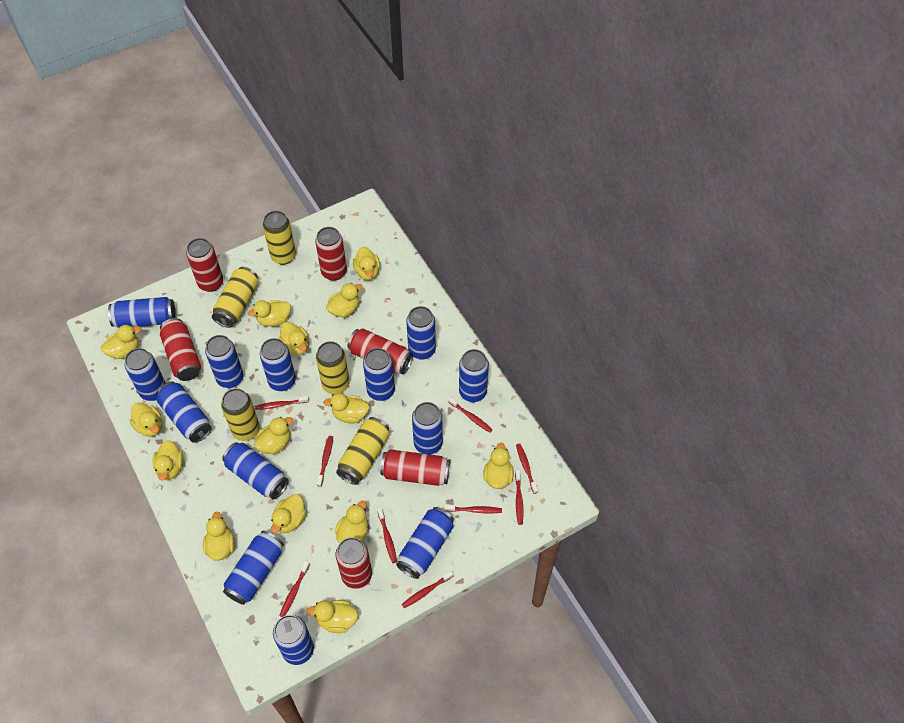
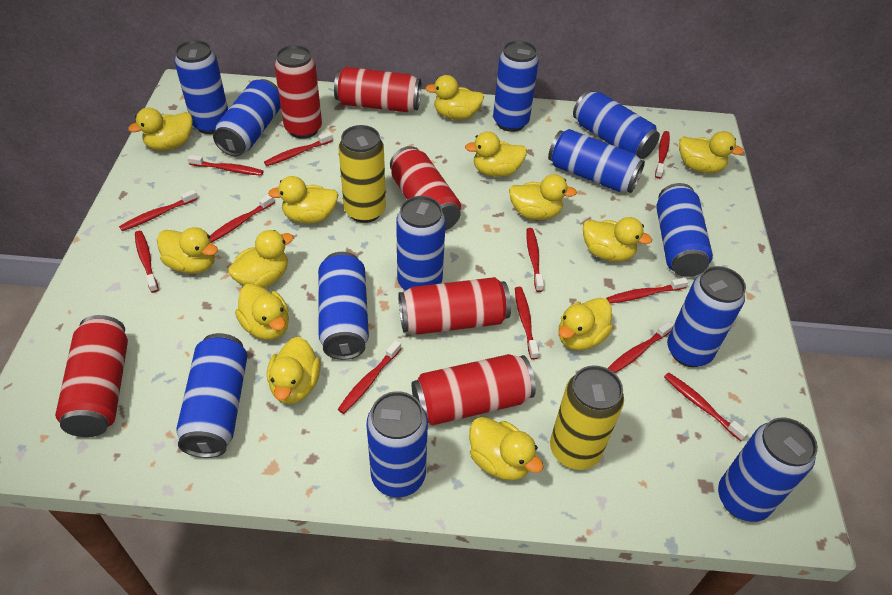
blue can: 13 -> 12
red toothbrush: 9 -> 12
yellow can: 5 -> 2
yellow duck: 14 -> 13

